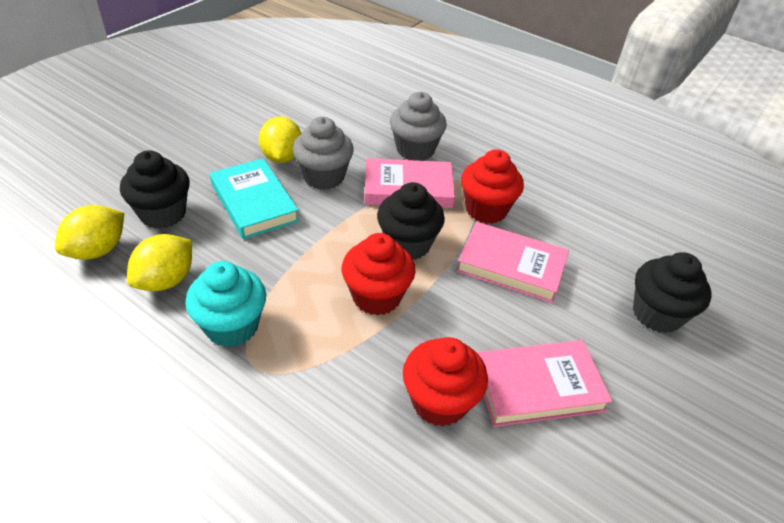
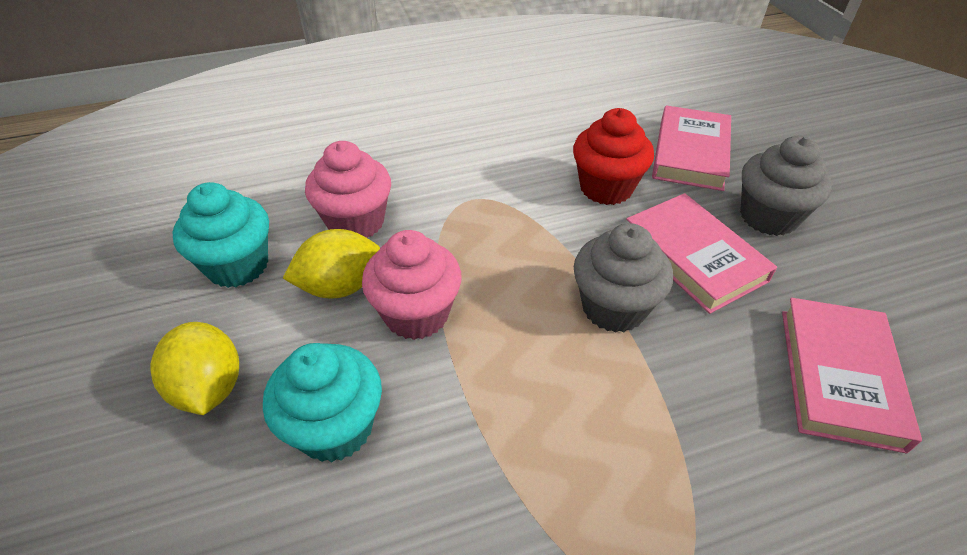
black cupcake: 3 -> 0
pink cupcake: 0 -> 2
red cupcake: 3 -> 1
turquoise book: 1 -> 0
turquoise cupcake: 1 -> 2
yellow lemon: 3 -> 2

